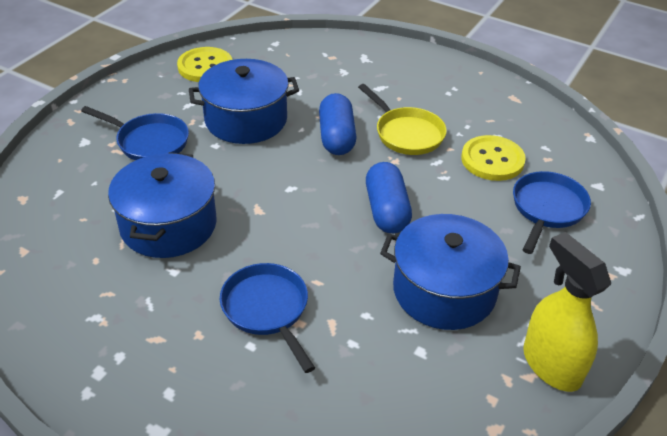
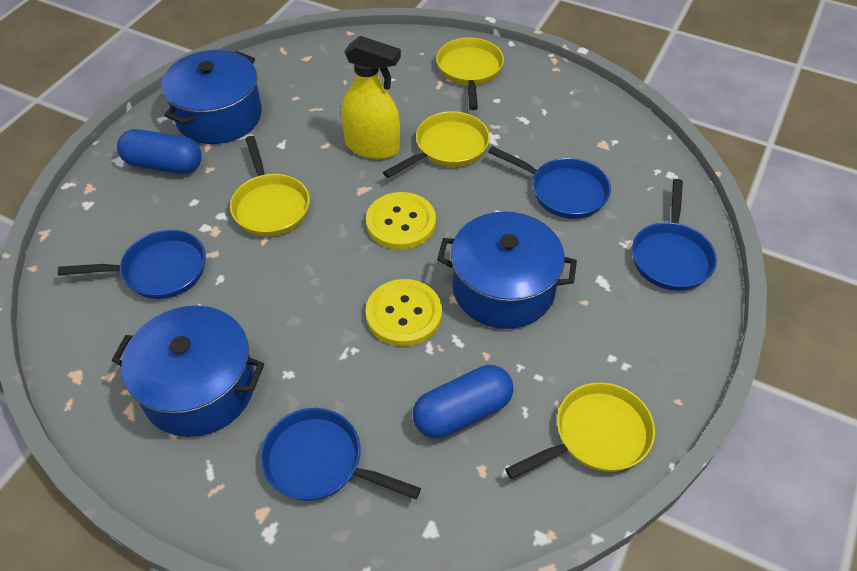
blue pan: 3 -> 4
yellow pan: 1 -> 4

